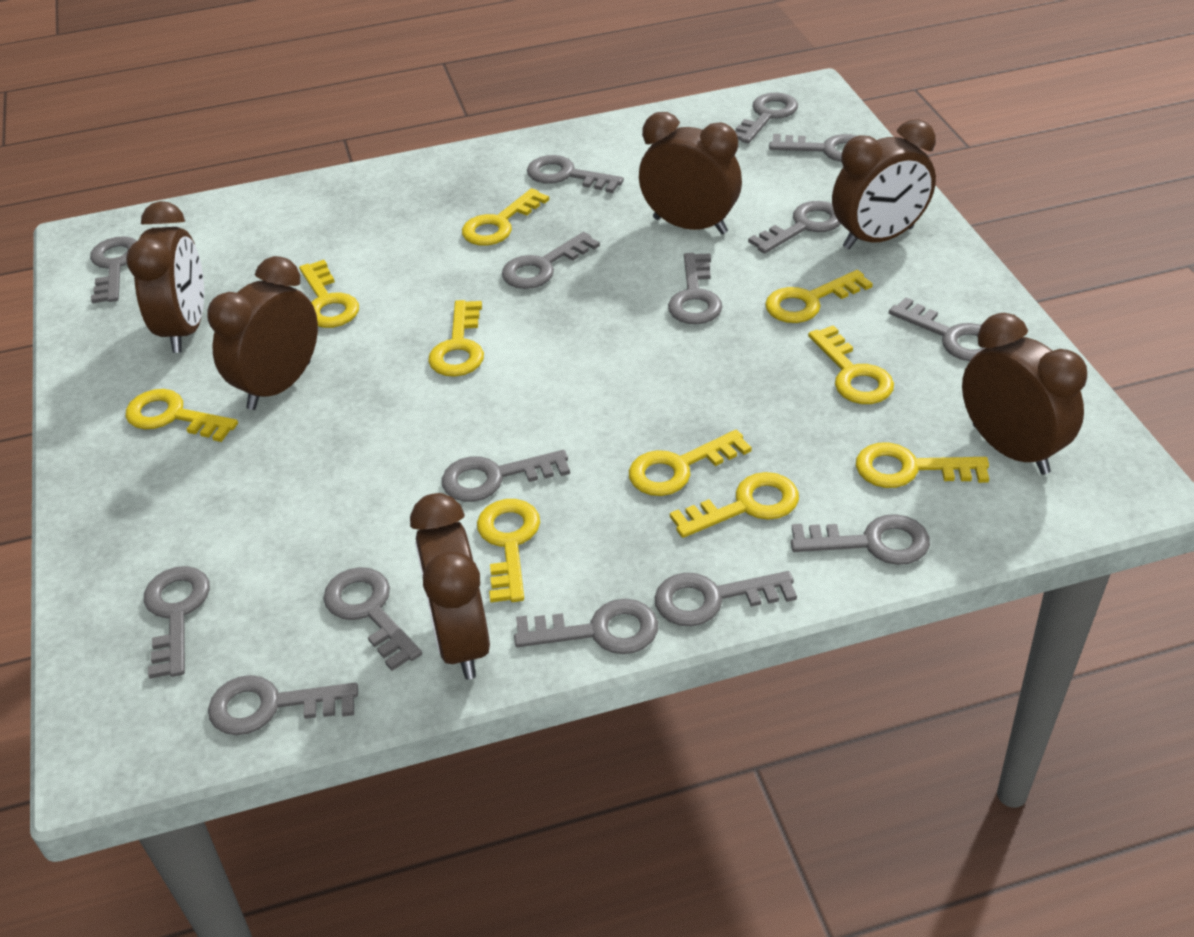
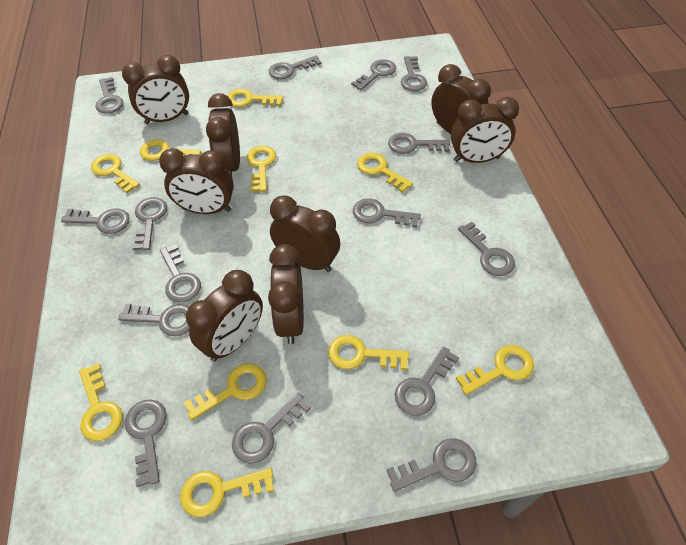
brown clock: 6 -> 8

